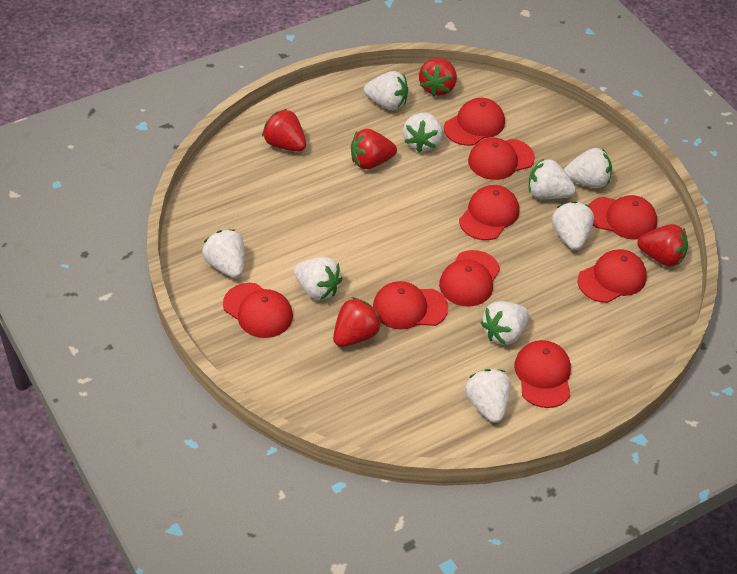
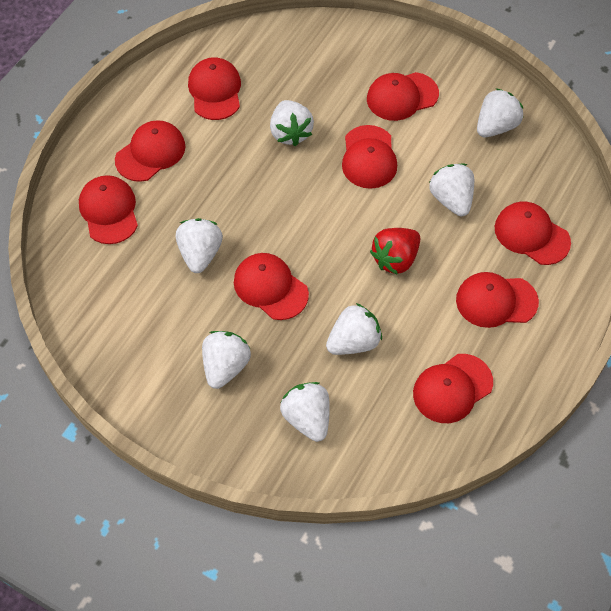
red strawberry: 5 -> 1
white strawberry: 9 -> 7

